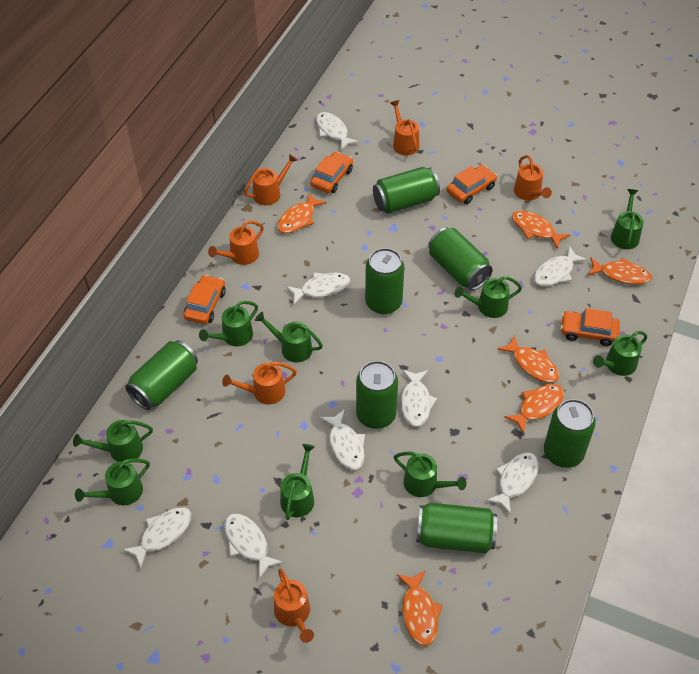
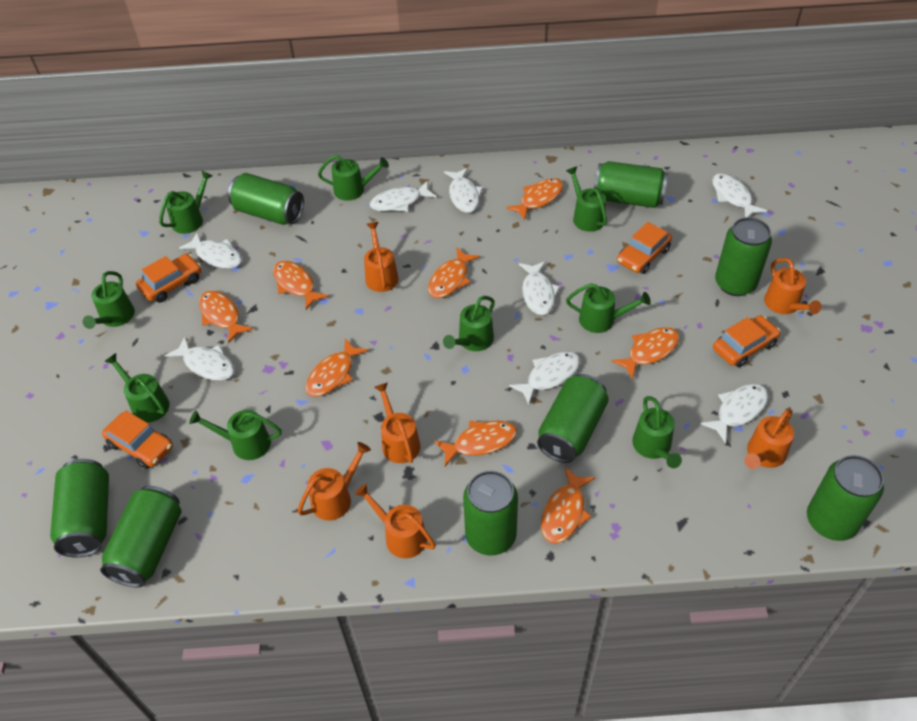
green can: 7 -> 8
orange fish: 6 -> 8

